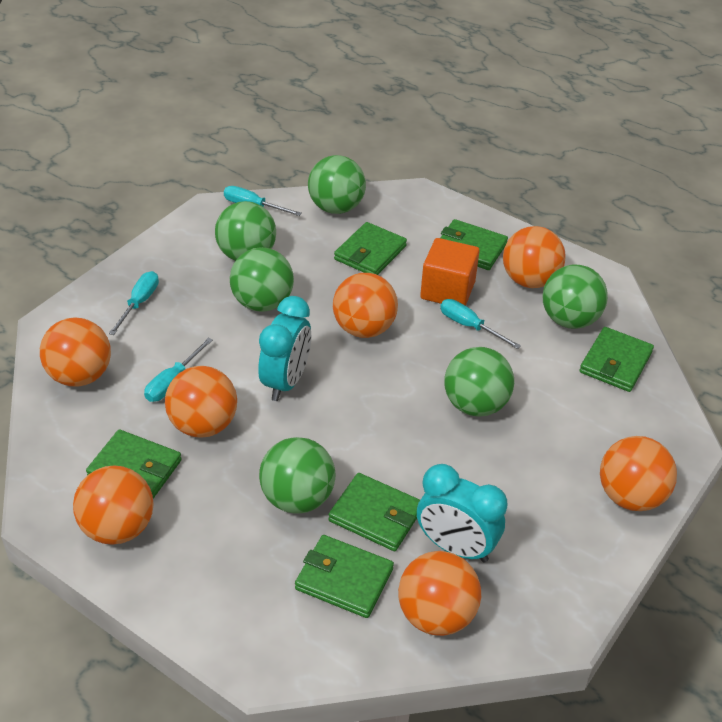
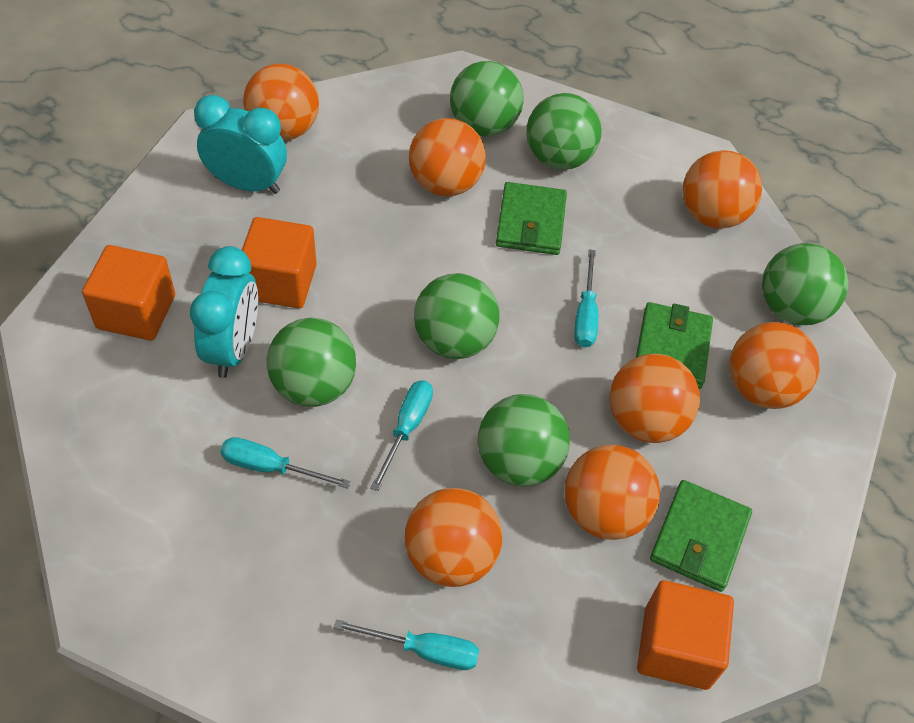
green wallet: 6 -> 3
orange cube: 1 -> 3

